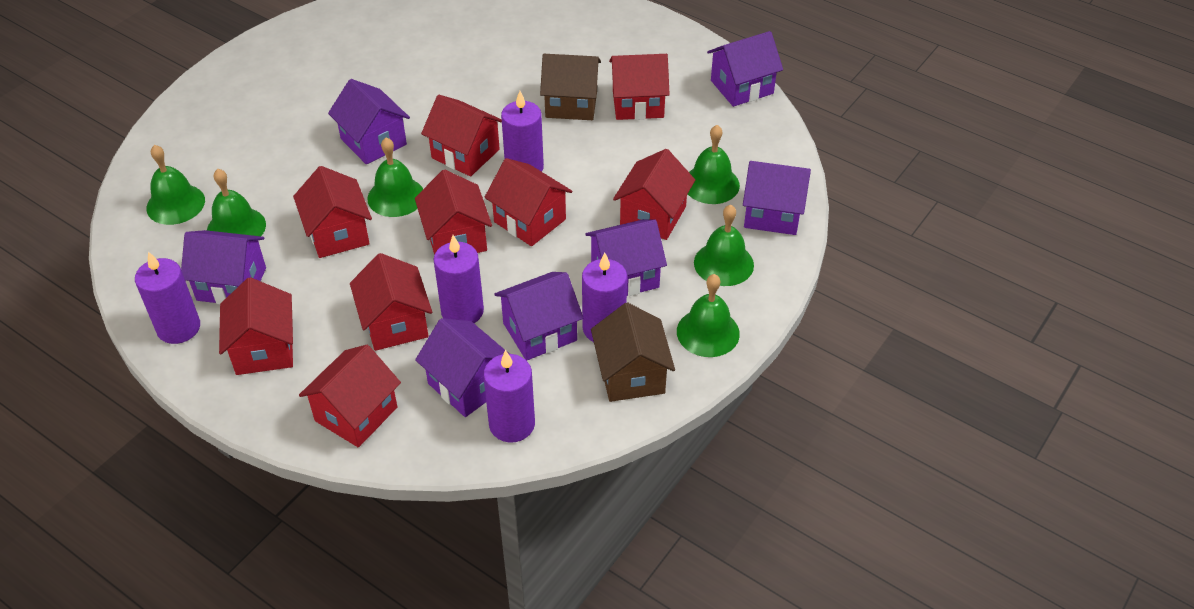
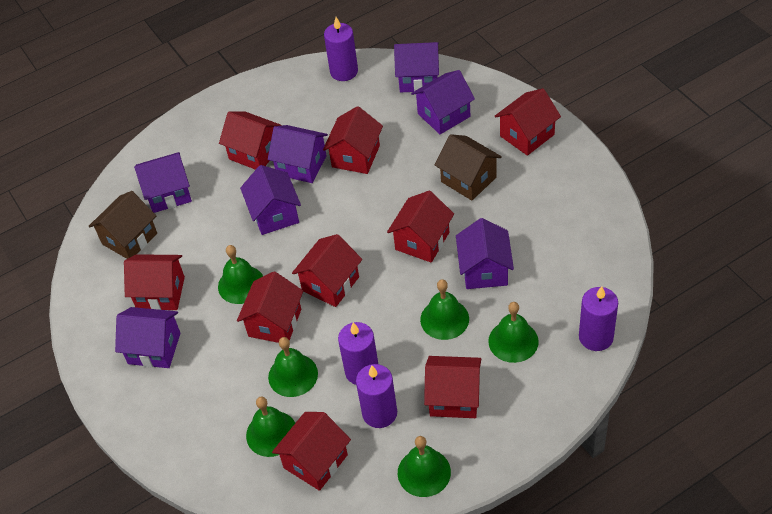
purple candle: 5 -> 4

